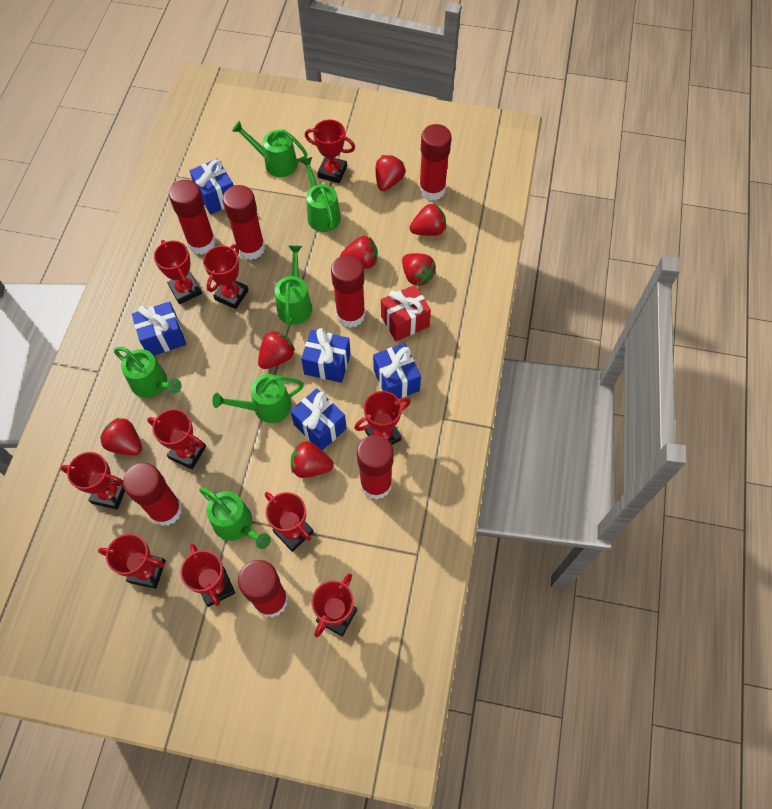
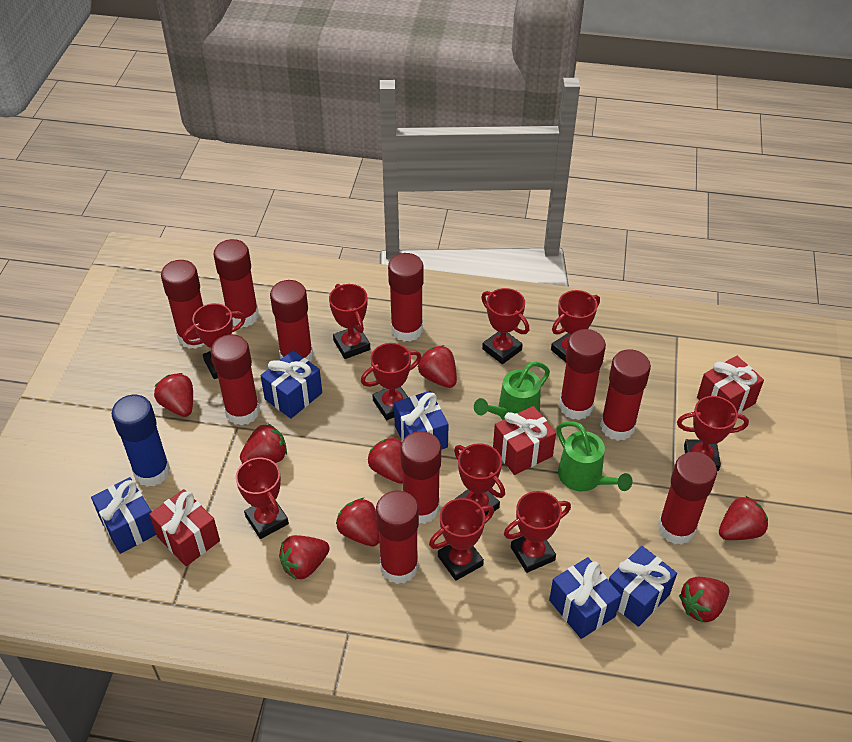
blue glue stick: 0 -> 1
green watering can: 6 -> 2
red gift: 1 -> 3
red glue stick: 7 -> 10
red strawberry: 7 -> 8

